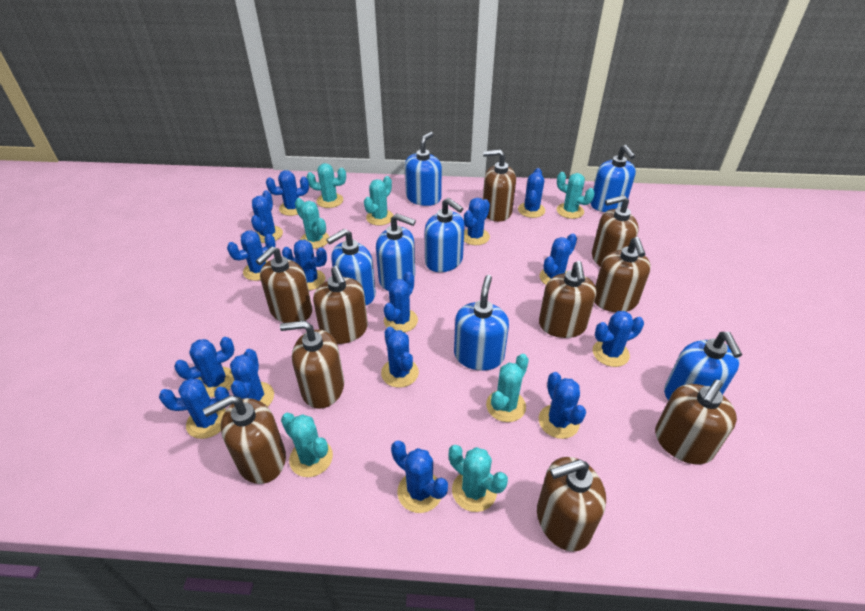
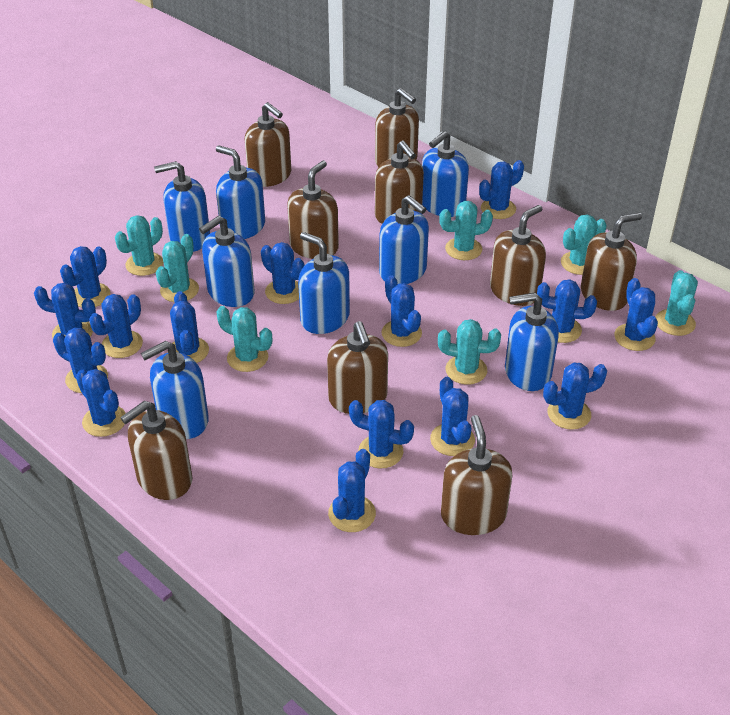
blue soap dispenser: 7 -> 8
brown soap dispenser: 10 -> 9

